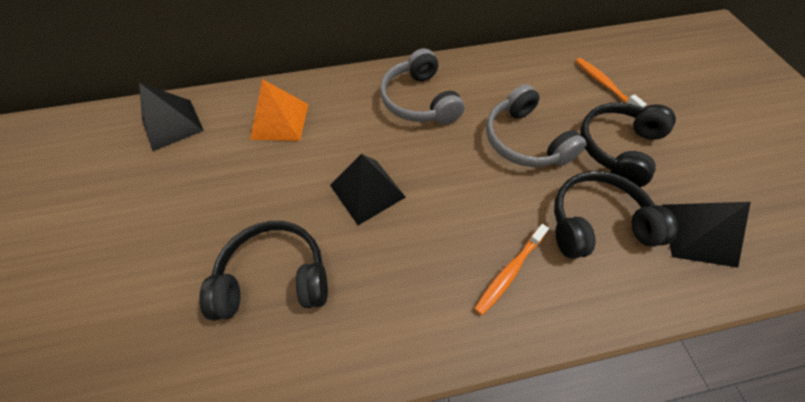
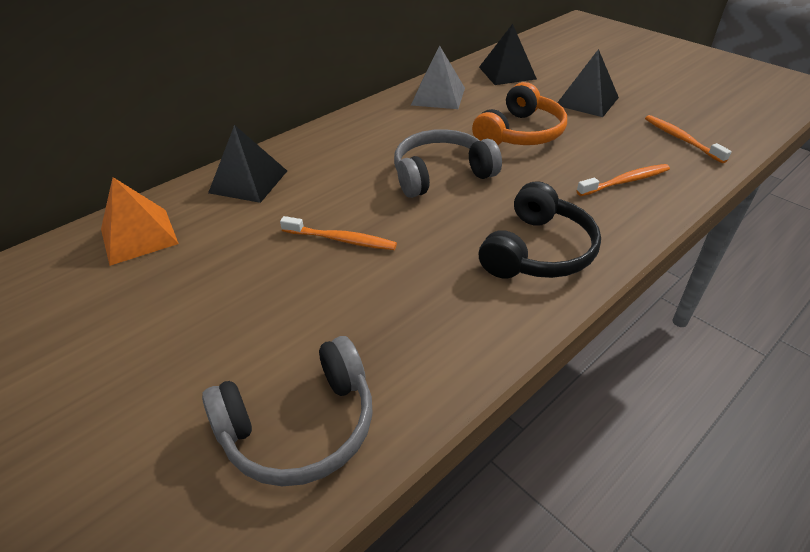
black headphones: 3 -> 1
grey pyramid: 0 -> 1
orange headphones: 0 -> 1
orange toothbrush: 2 -> 3

